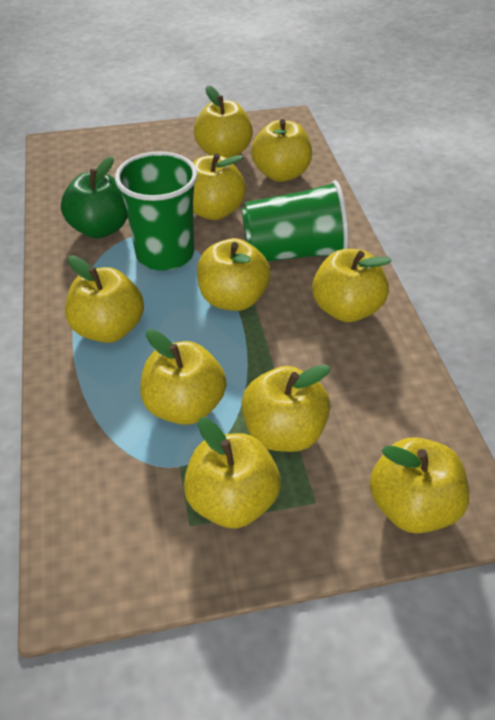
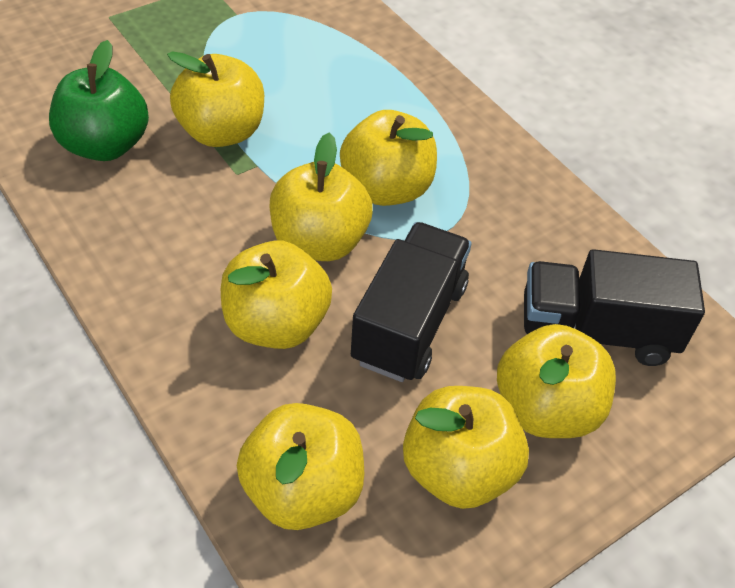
black truck: 0 -> 2
green cup: 2 -> 0
yellow apple: 10 -> 7

